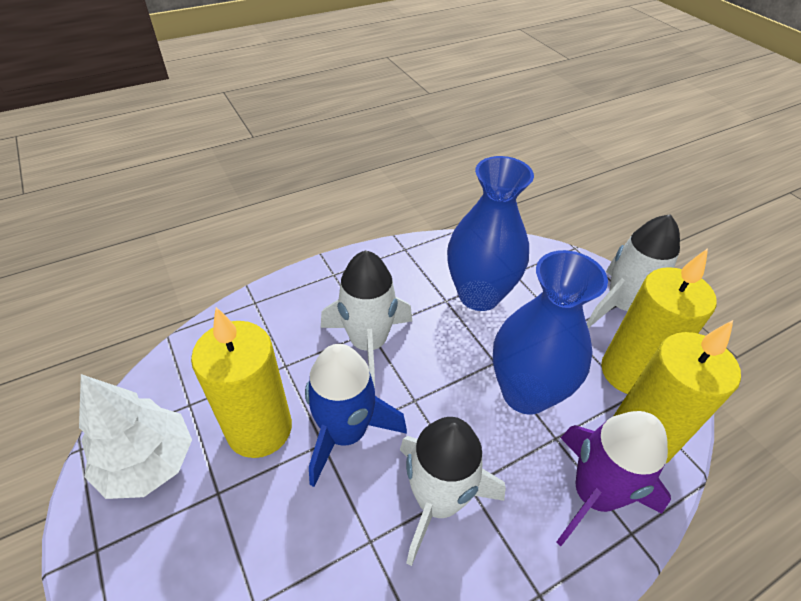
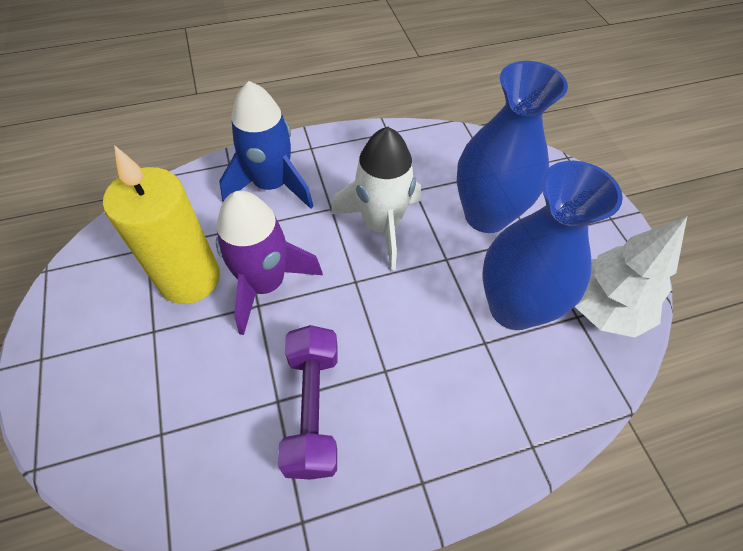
purple dumbbell: 0 -> 1
white rocket: 3 -> 1
yellow candle: 3 -> 1

